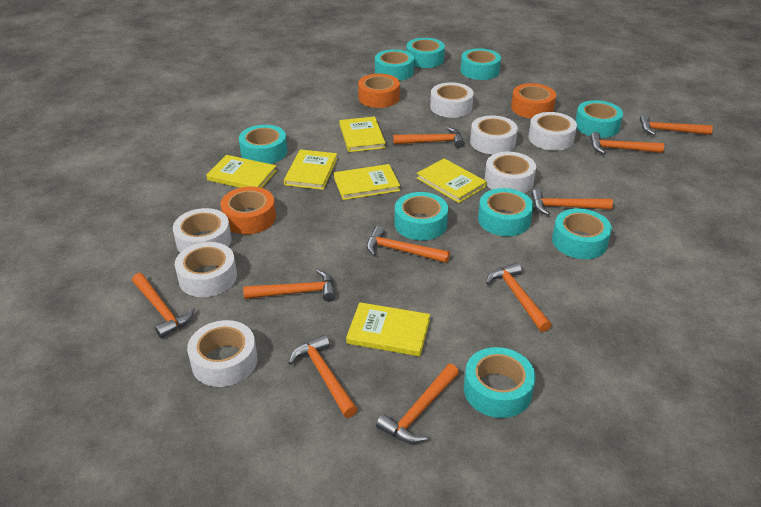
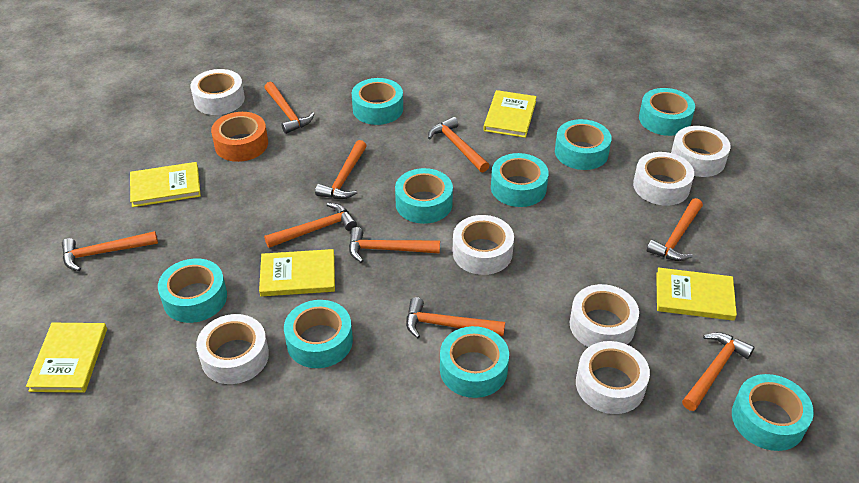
orange hammer: 10 -> 9
orange tape: 3 -> 1
yellow book: 6 -> 5

